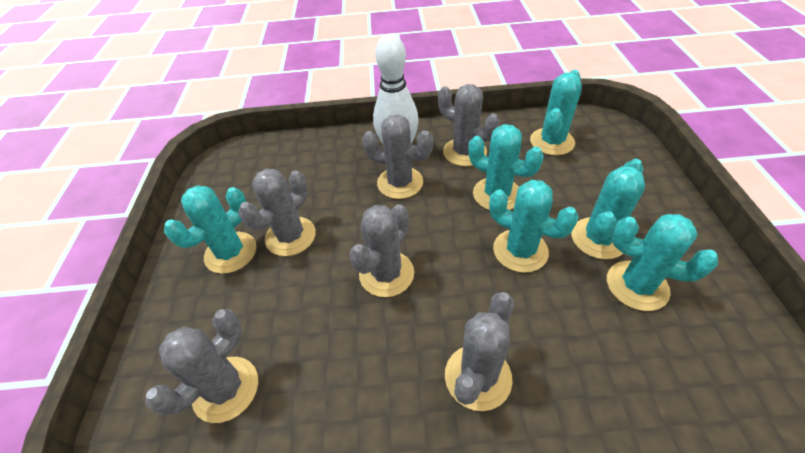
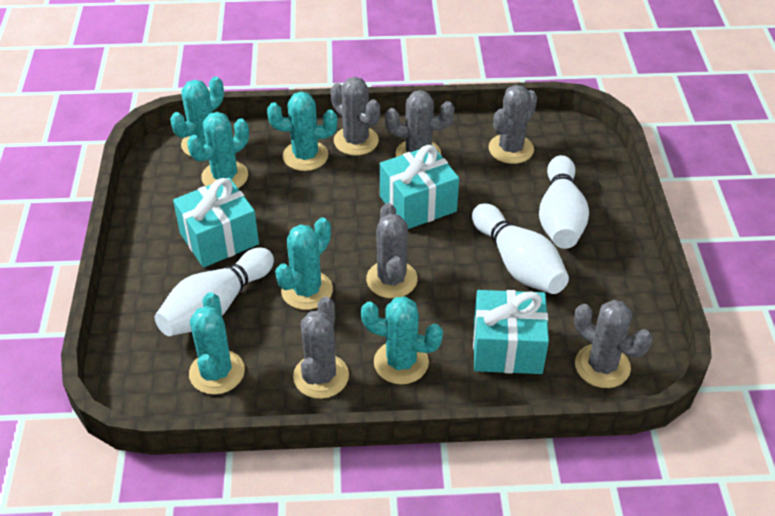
turquoise gift: 0 -> 3
white bowling pin: 1 -> 3

